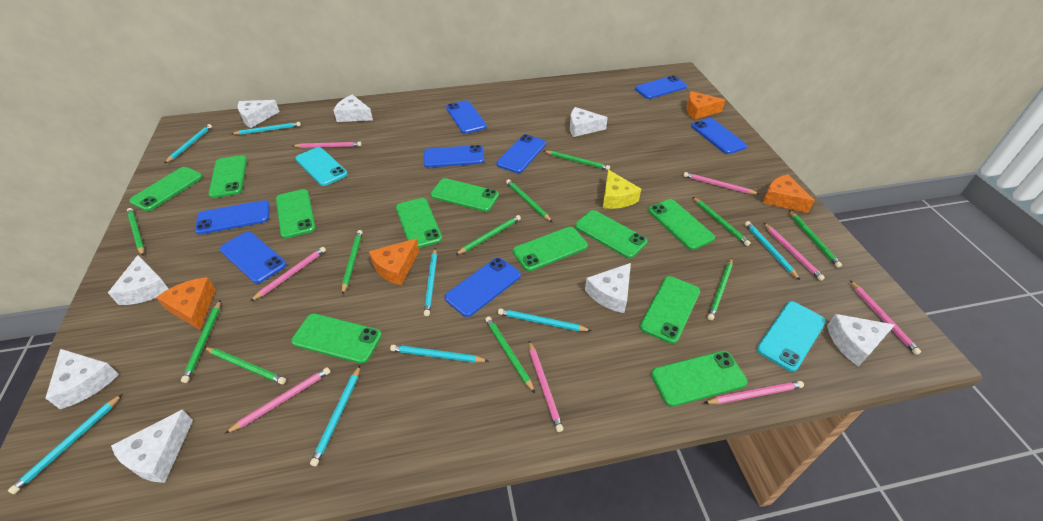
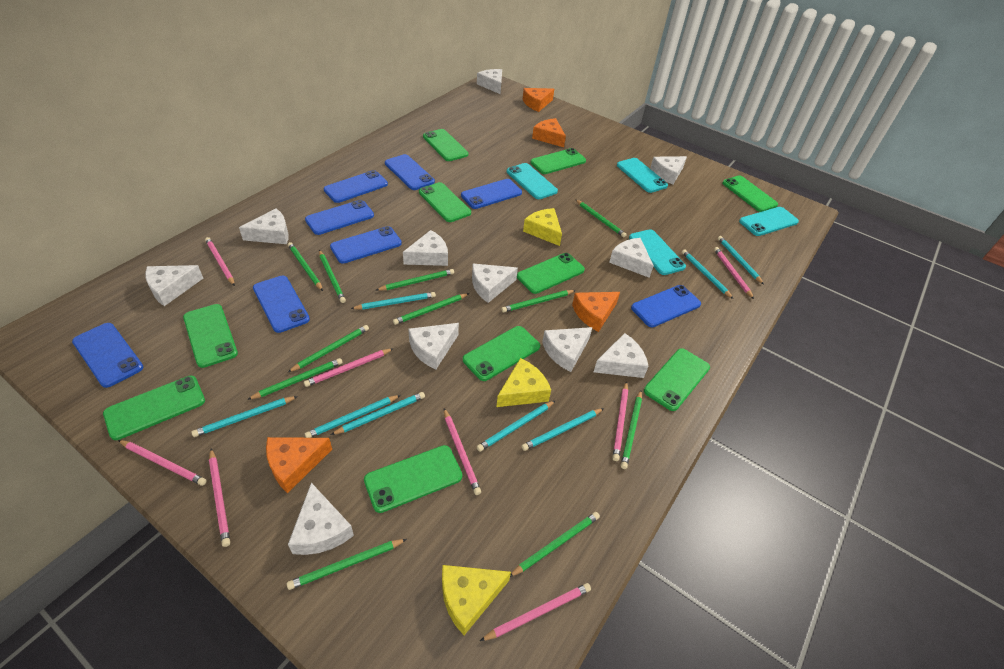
green phone: 11 -> 10
turquoise phone: 2 -> 4
white cheese: 8 -> 11
yellow cheese: 1 -> 3

